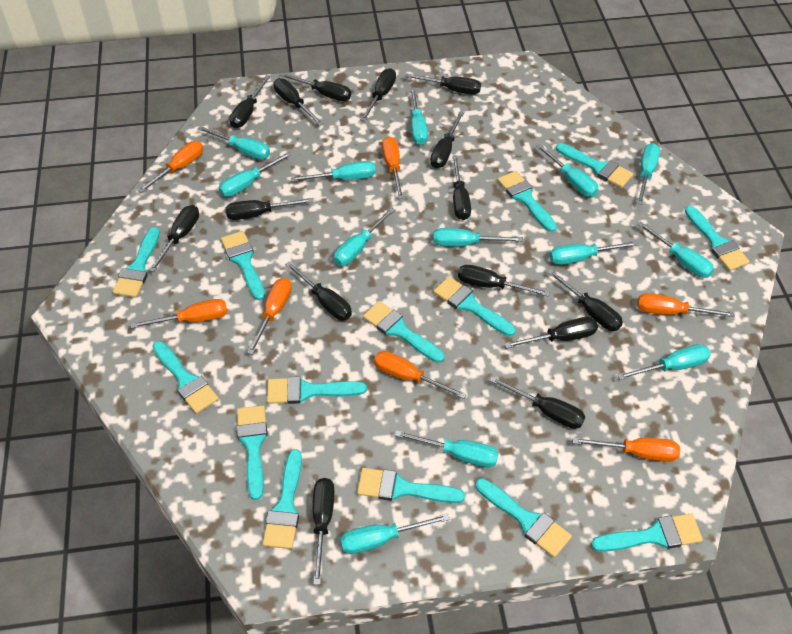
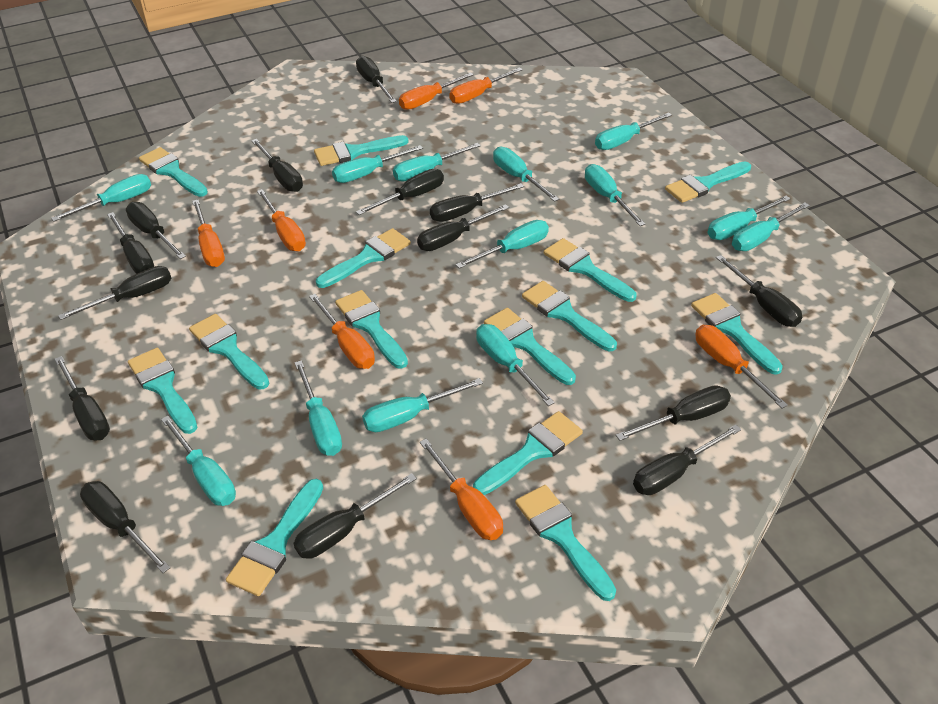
black screwdriver: 15 -> 14

